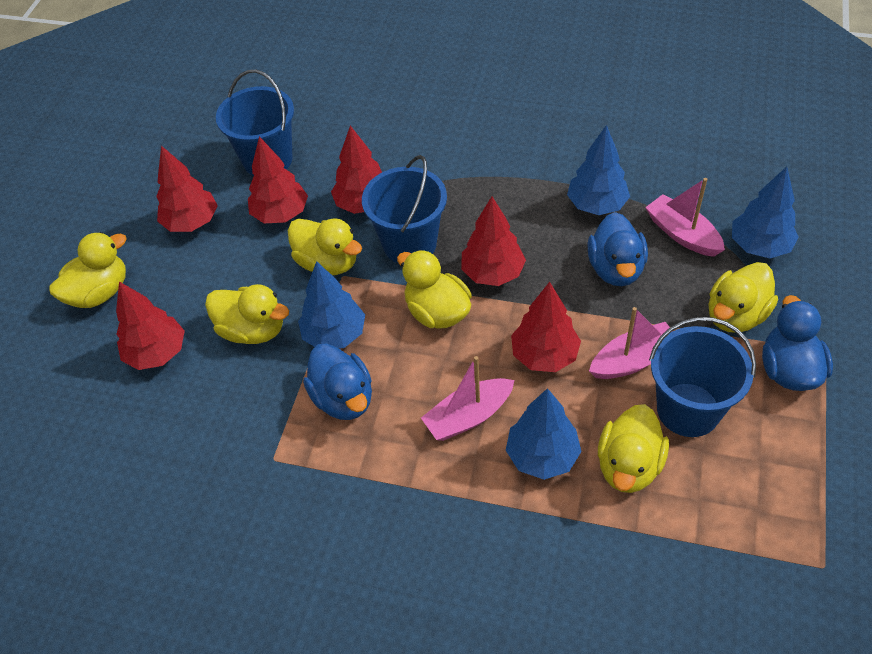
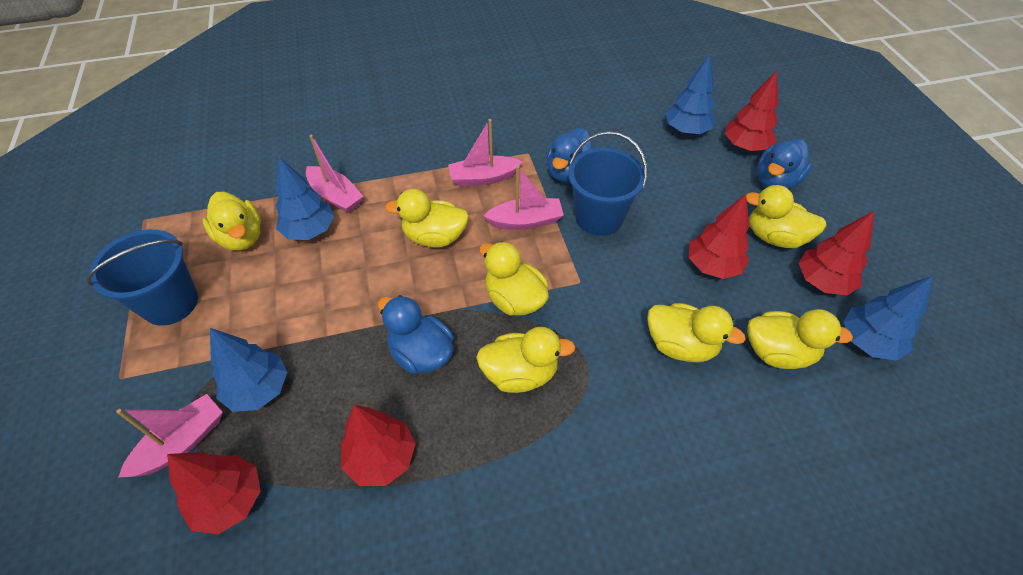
blue bucket: 3 -> 2
pink boat: 3 -> 4
red tree: 6 -> 5
yellow duck: 6 -> 7

